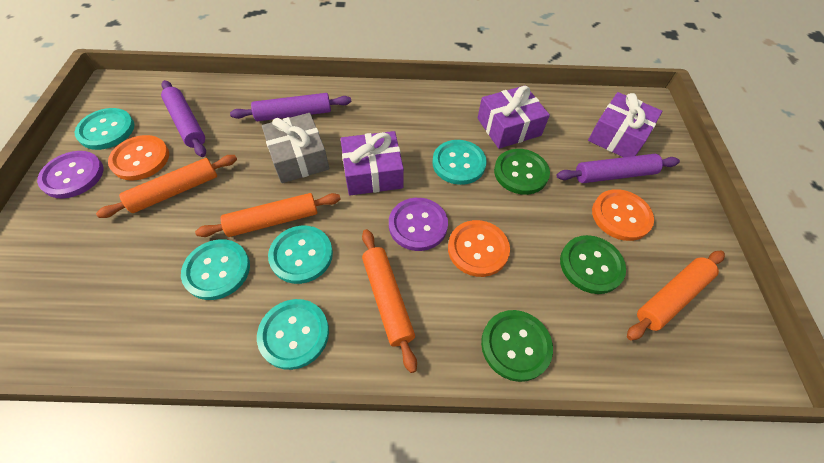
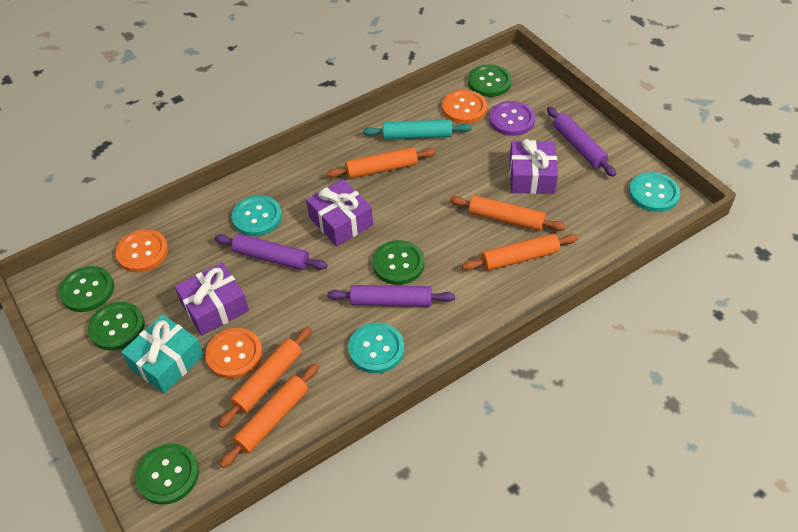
green button: 3 -> 5
grey gift: 1 -> 0
orange rolling pin: 4 -> 5
purple button: 2 -> 1
turquoise button: 5 -> 3
turquoise gift: 0 -> 1
turquoise rolling pin: 0 -> 1

